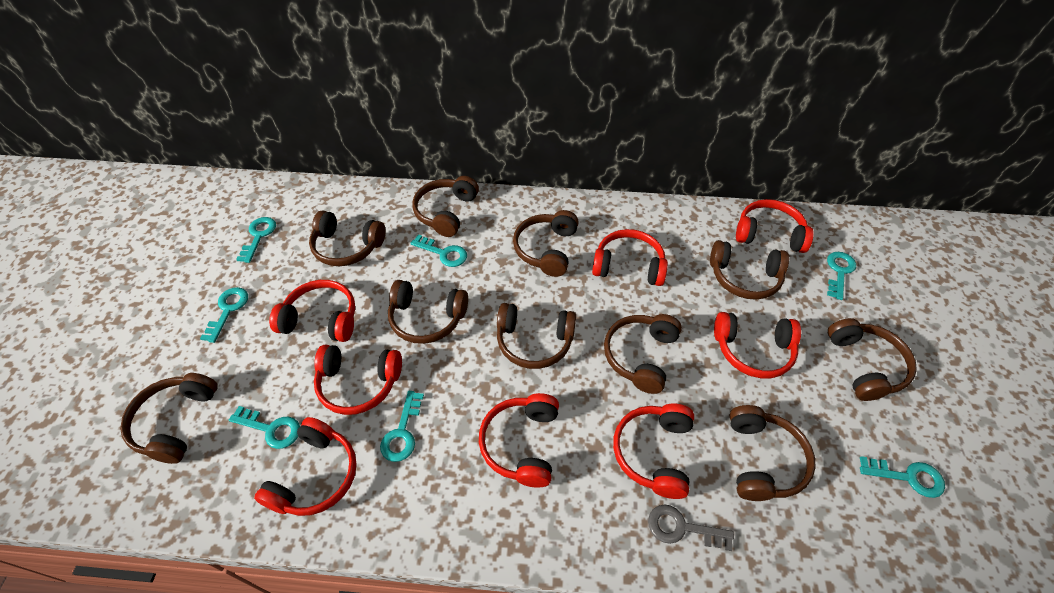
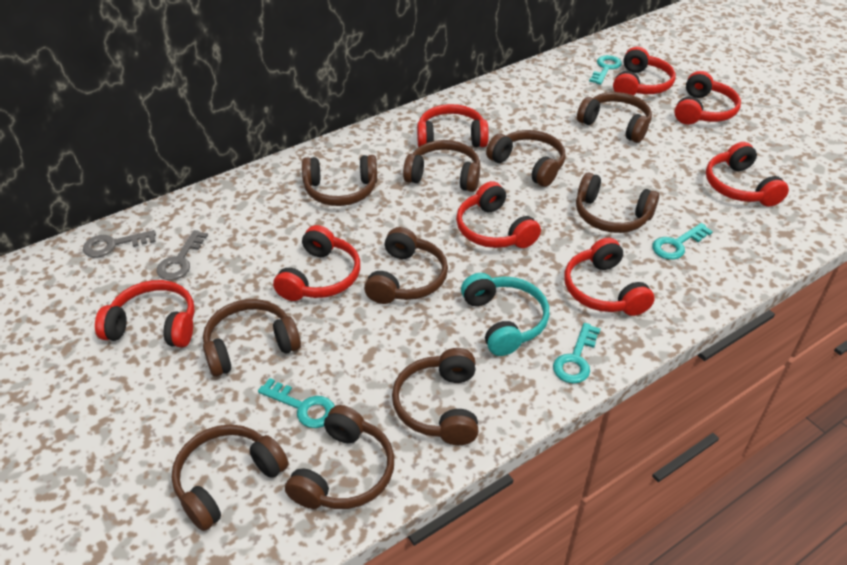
grey key: 1 -> 2
turquoise headphones: 0 -> 1
turquoise key: 7 -> 4

